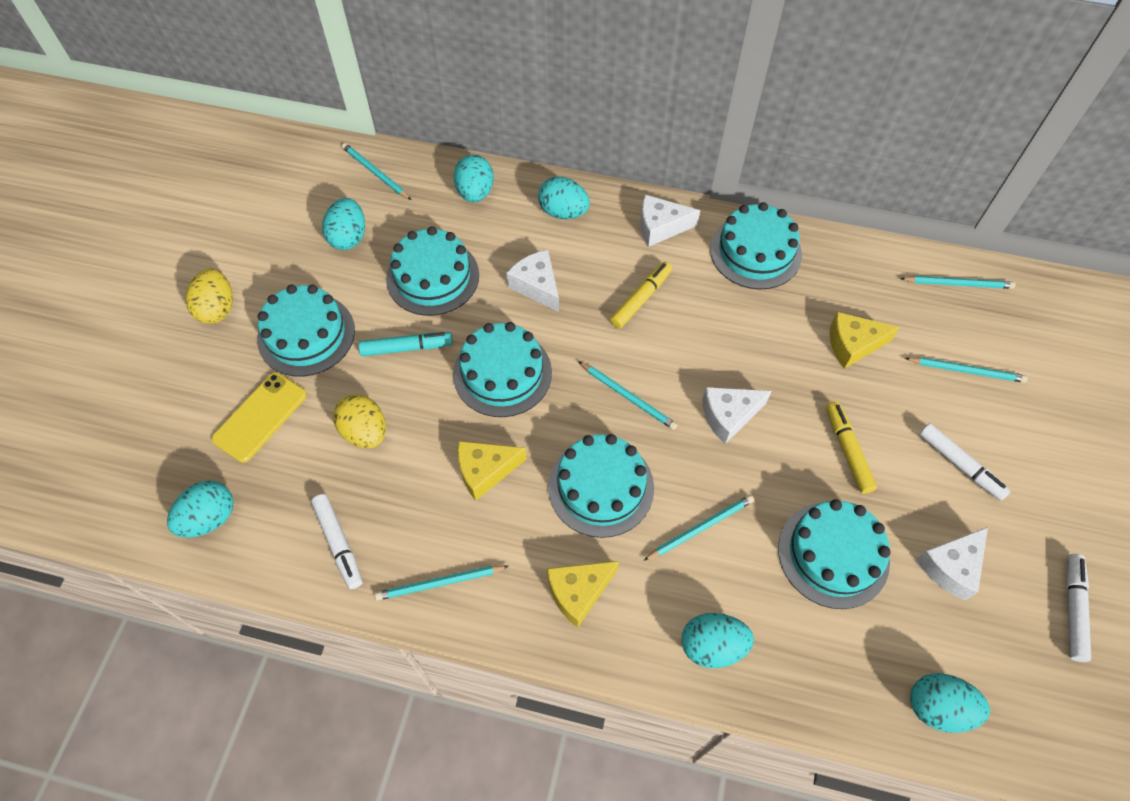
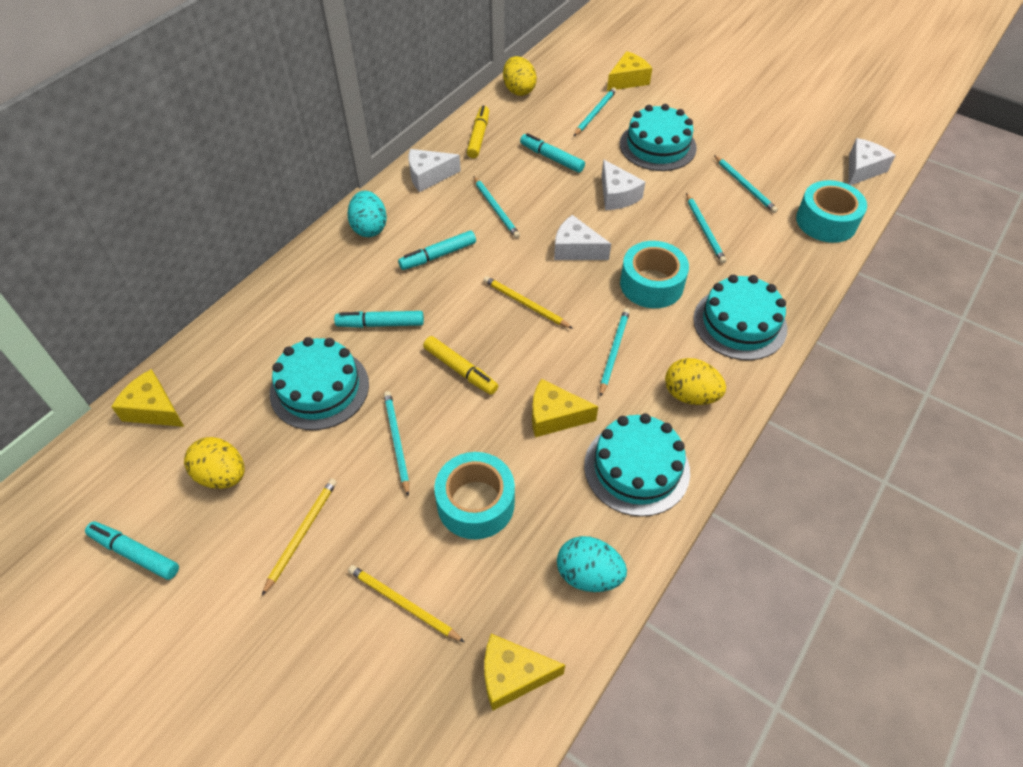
turquoise cake: 6 -> 4
turquoise egg: 6 -> 2
turquoise marker: 1 -> 4
turquoise tape: 0 -> 3
white marker: 3 -> 0
yellow cheese: 3 -> 4
yellow egg: 2 -> 3
yellow pencil: 0 -> 3
yellow phone: 1 -> 0

